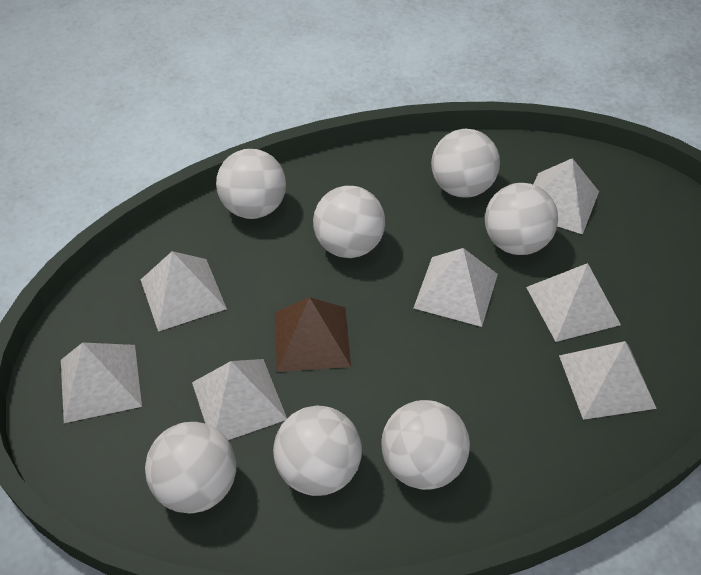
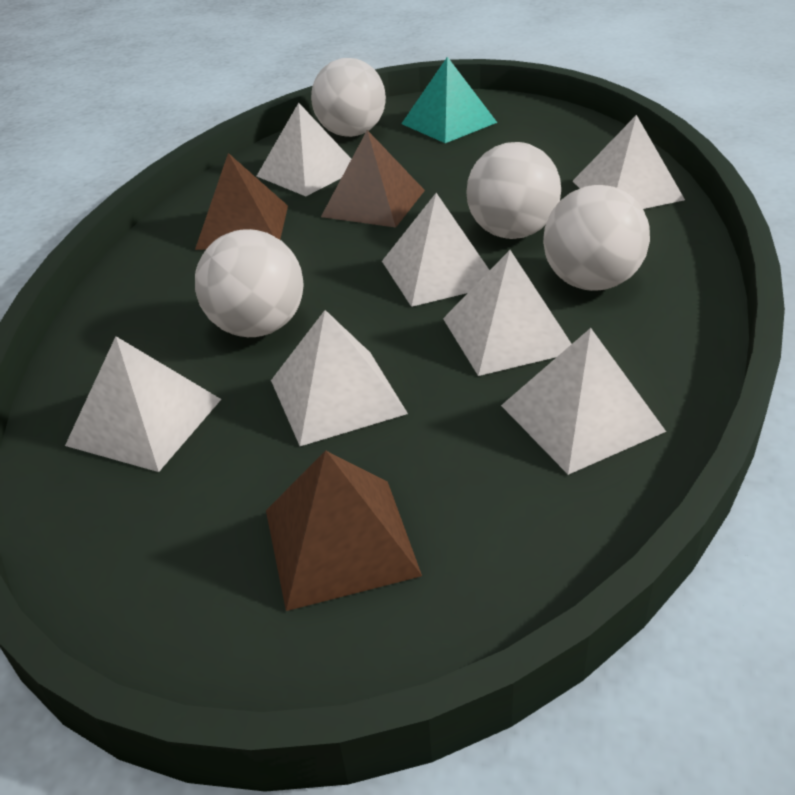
brown pyramid: 1 -> 3
turquoise pyramid: 0 -> 1
white ball: 7 -> 4

